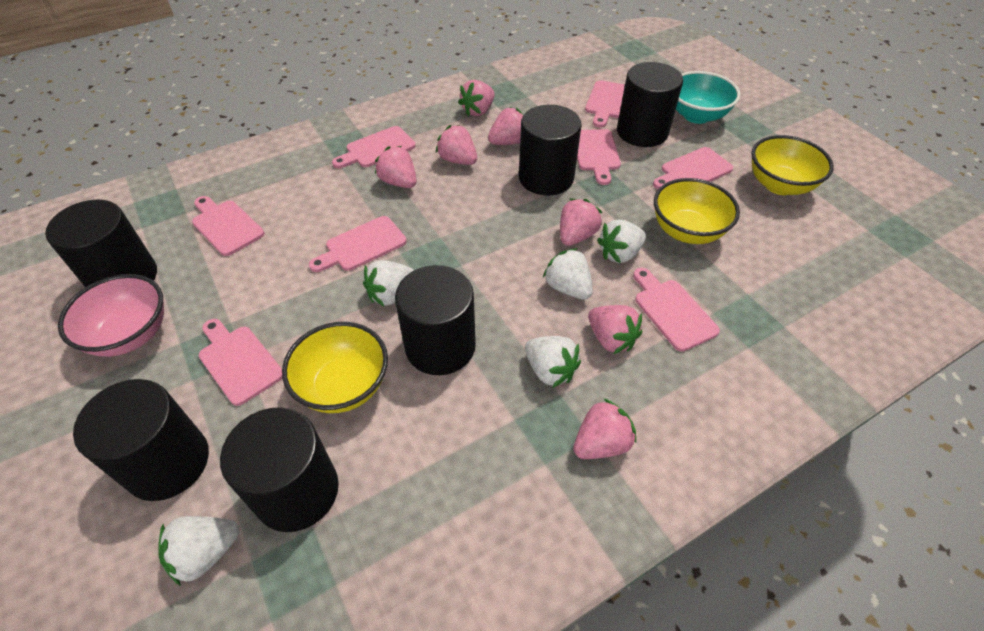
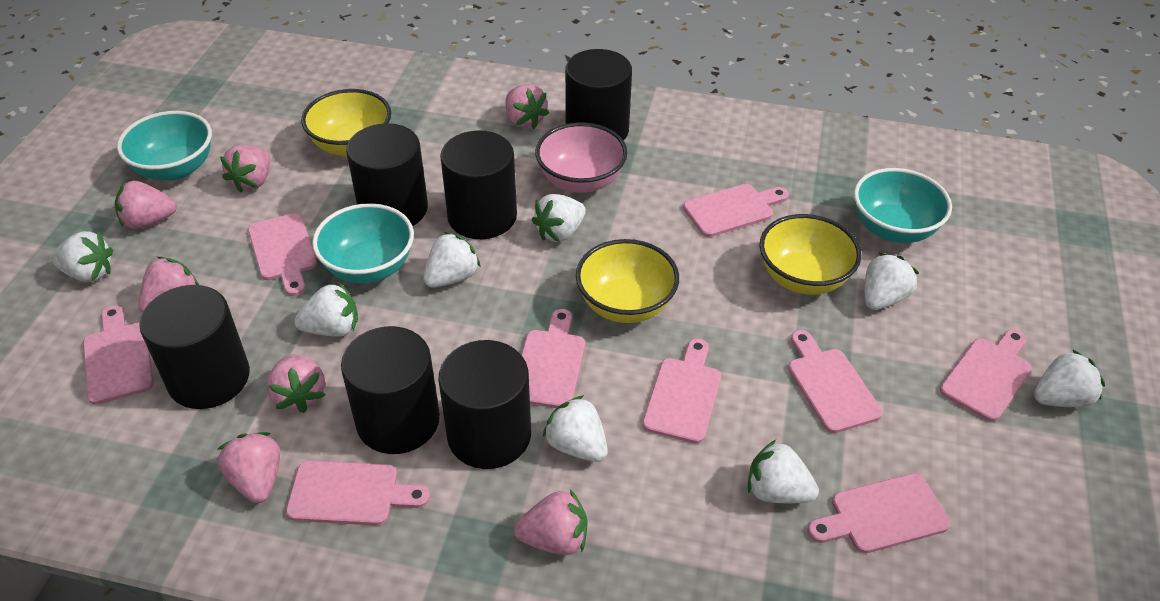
pink cutting board: 8 -> 9
turquoise bowl: 1 -> 3
white strawberry: 5 -> 8

